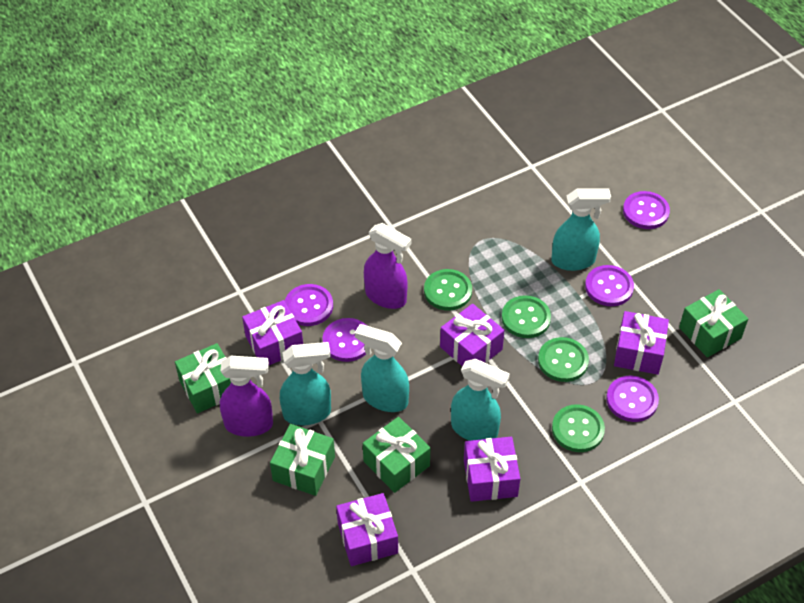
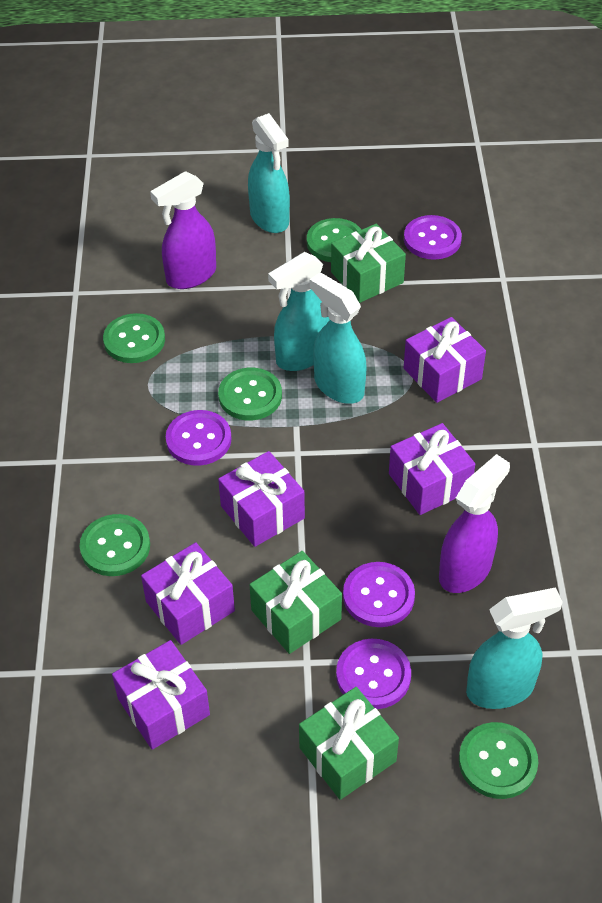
green button: 4 -> 5
green gift: 4 -> 3
purple button: 5 -> 4

